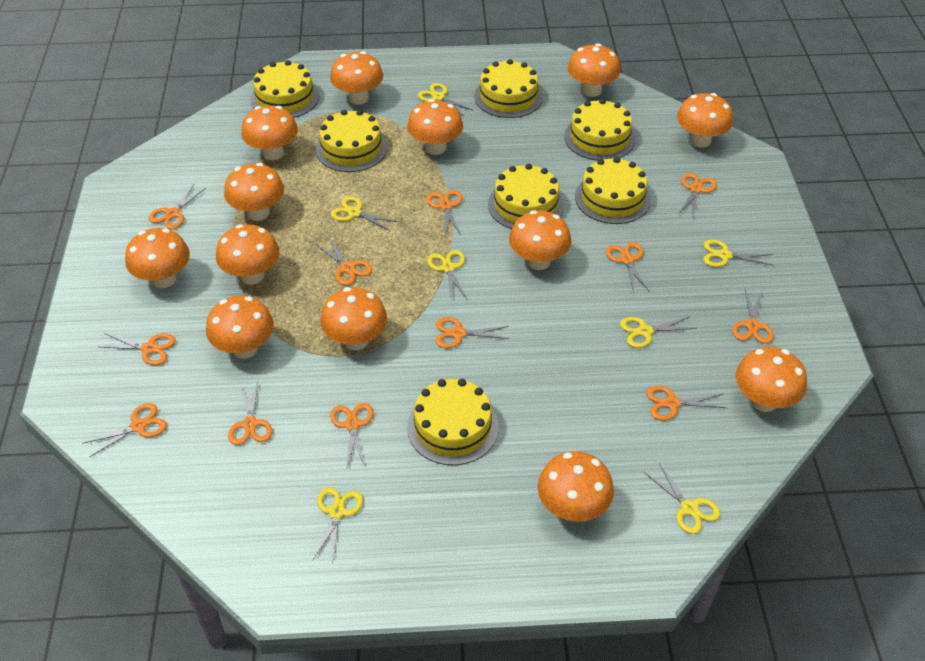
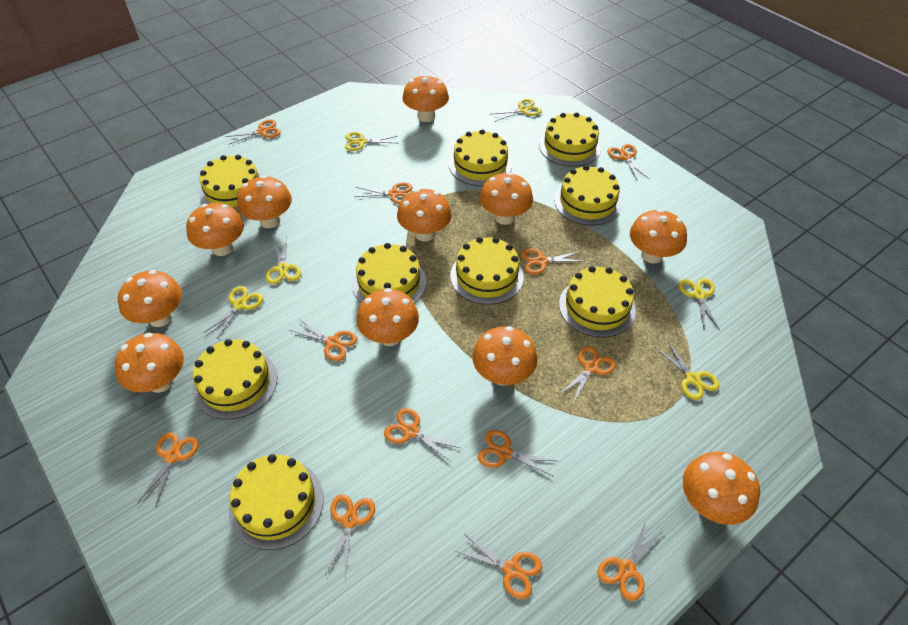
orange mushroom: 13 -> 11
yellow cake: 7 -> 9
yellow scissors: 7 -> 6

